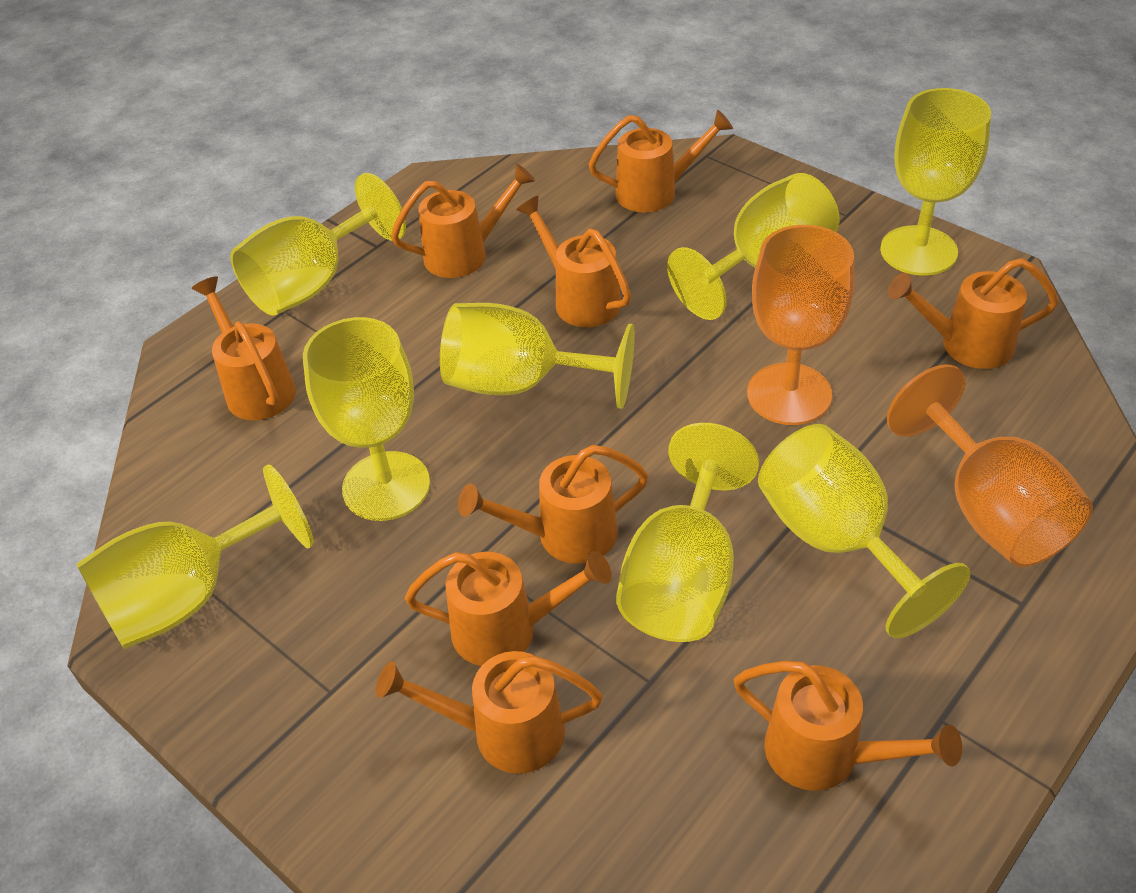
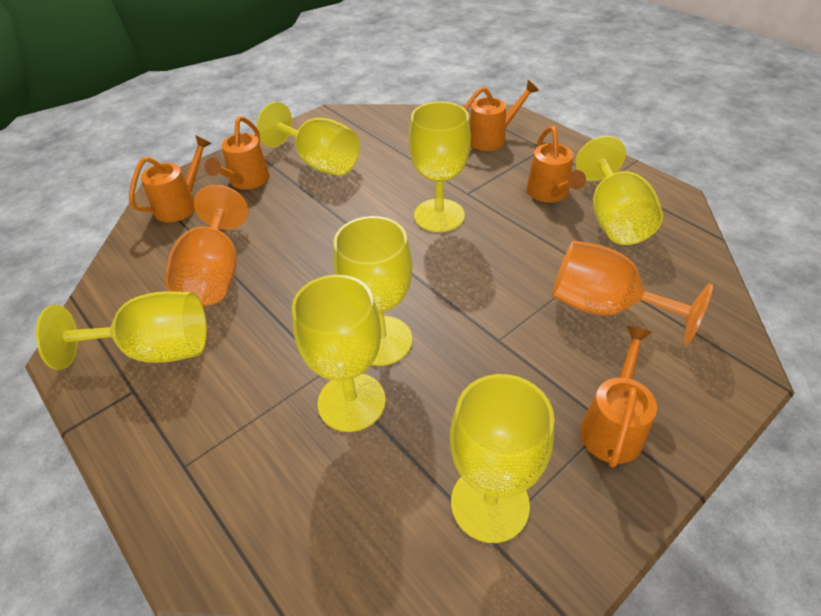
orange watering can: 9 -> 5
yellow goblet: 8 -> 7

